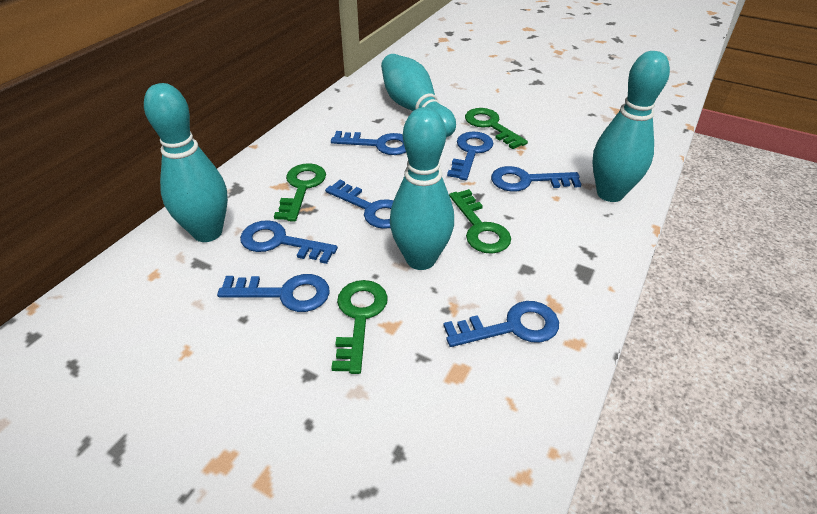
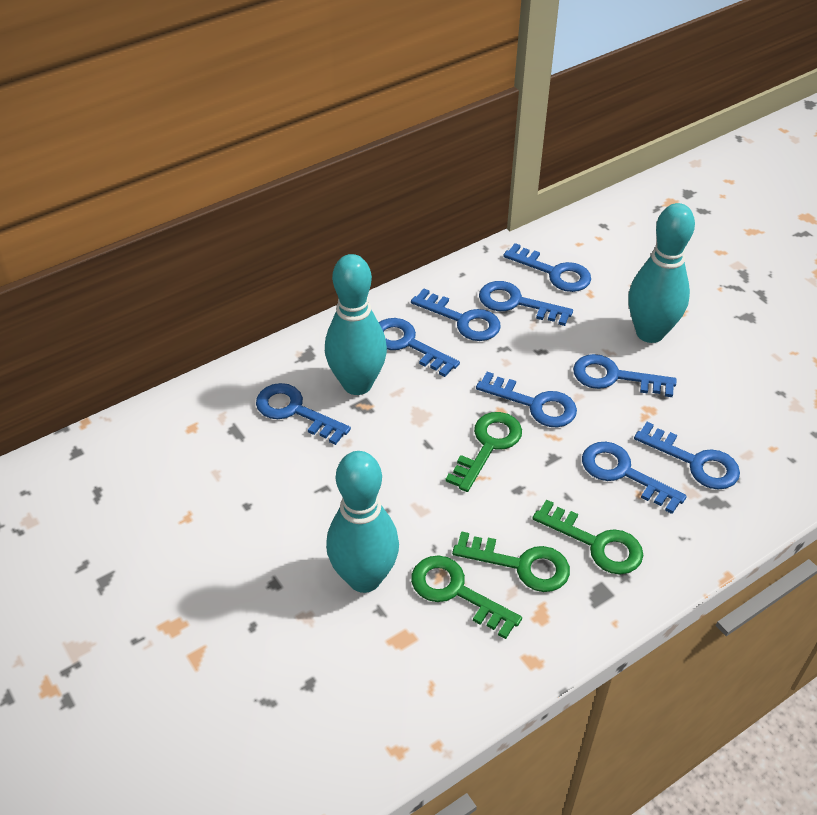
blue key: 7 -> 9
turquoise bowling pin: 4 -> 3

